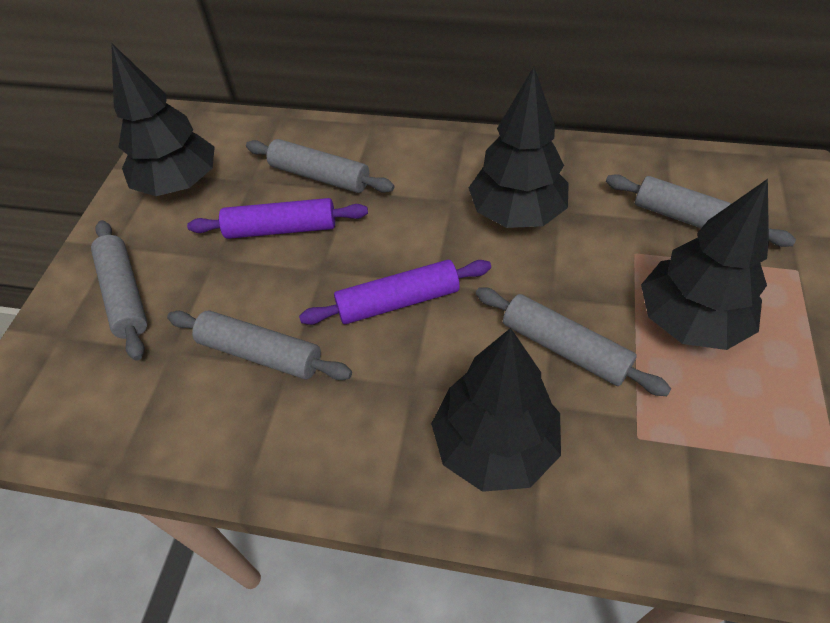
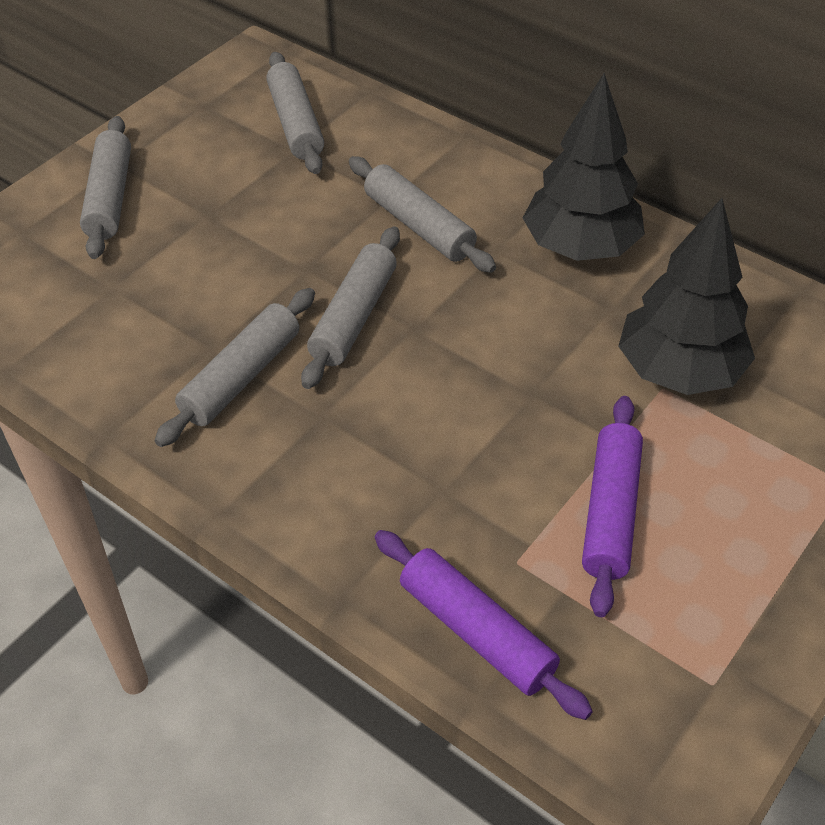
black tree: 4 -> 2

